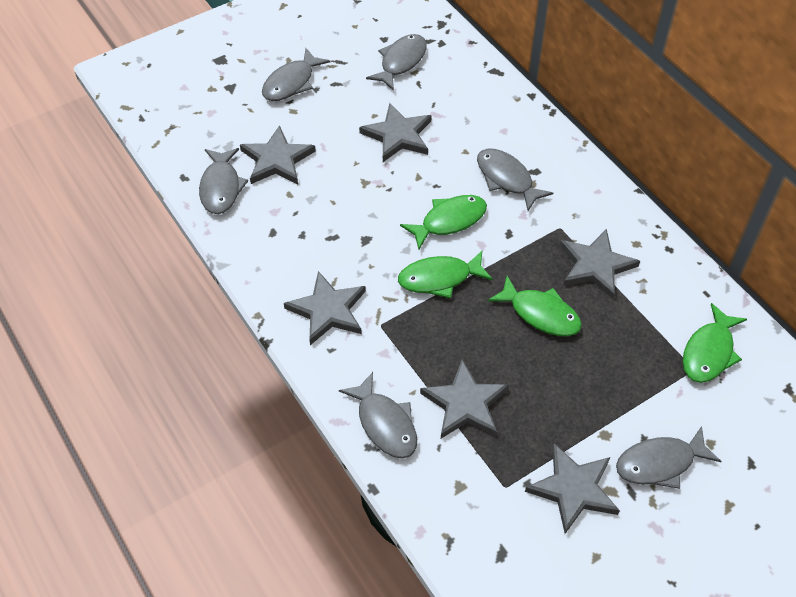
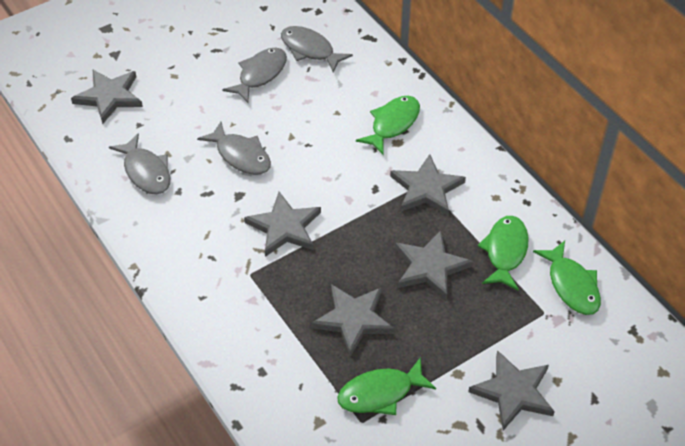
grey fish: 6 -> 4

